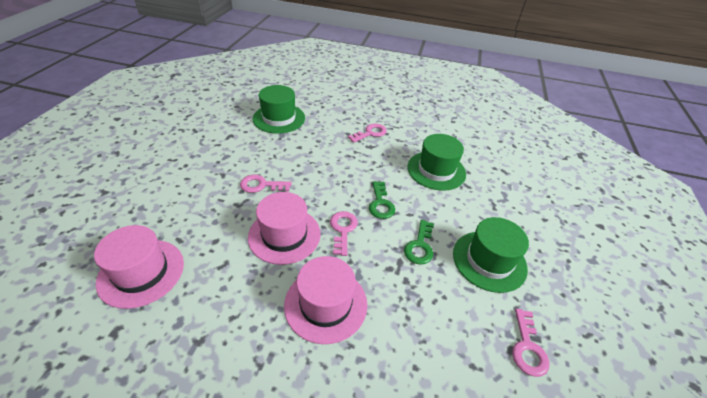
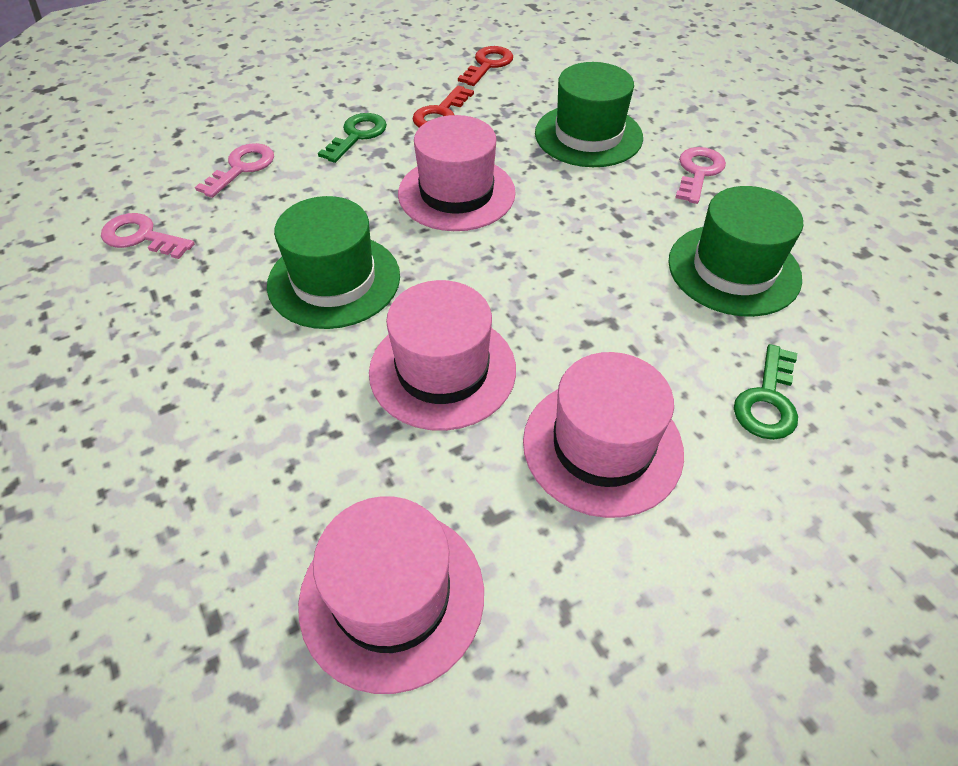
pink hat: 3 -> 4
pink key: 4 -> 3
red key: 0 -> 2

